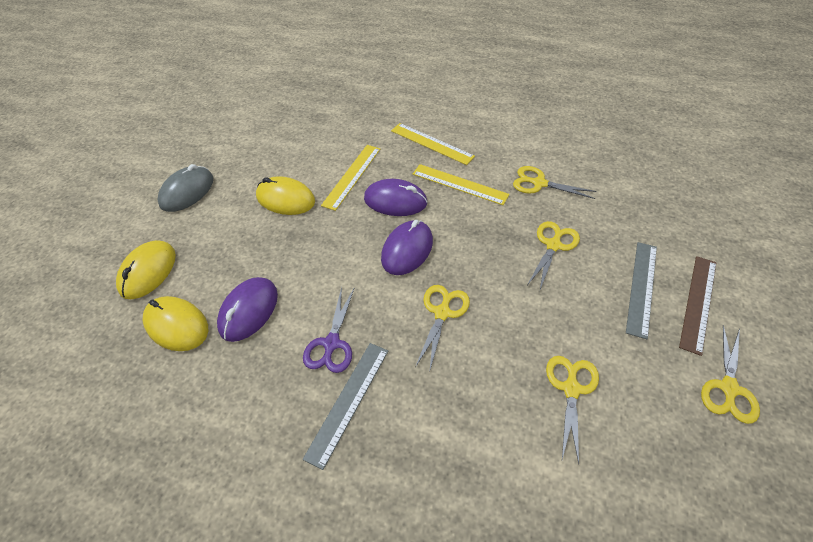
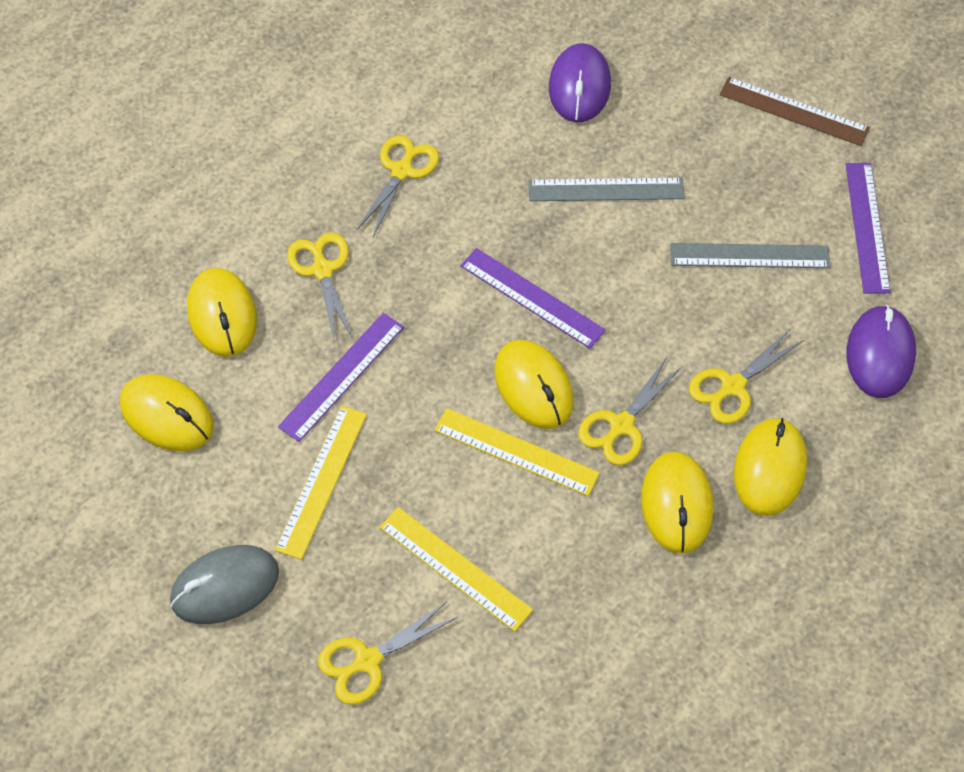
purple mouse: 3 -> 2
purple ruler: 0 -> 3
purple scissors: 1 -> 0
yellow mouse: 3 -> 5

